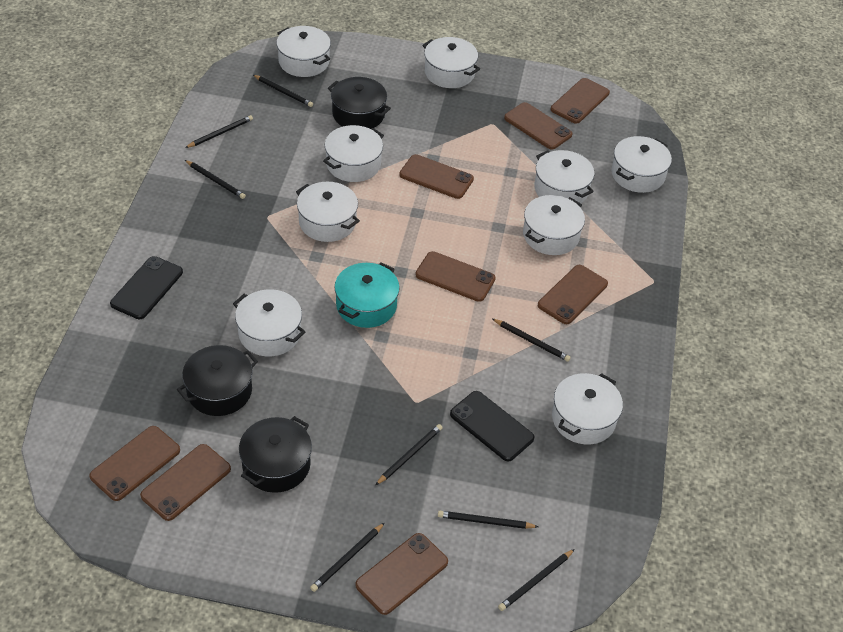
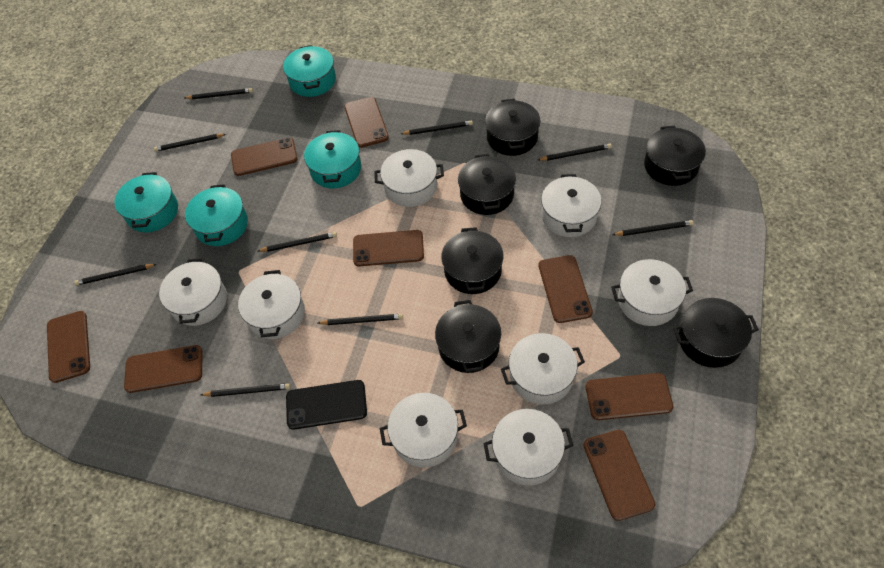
black pencil: 8 -> 9
black phone: 2 -> 1
black pot: 3 -> 6
turquoise pot: 1 -> 4
white pot: 9 -> 8

